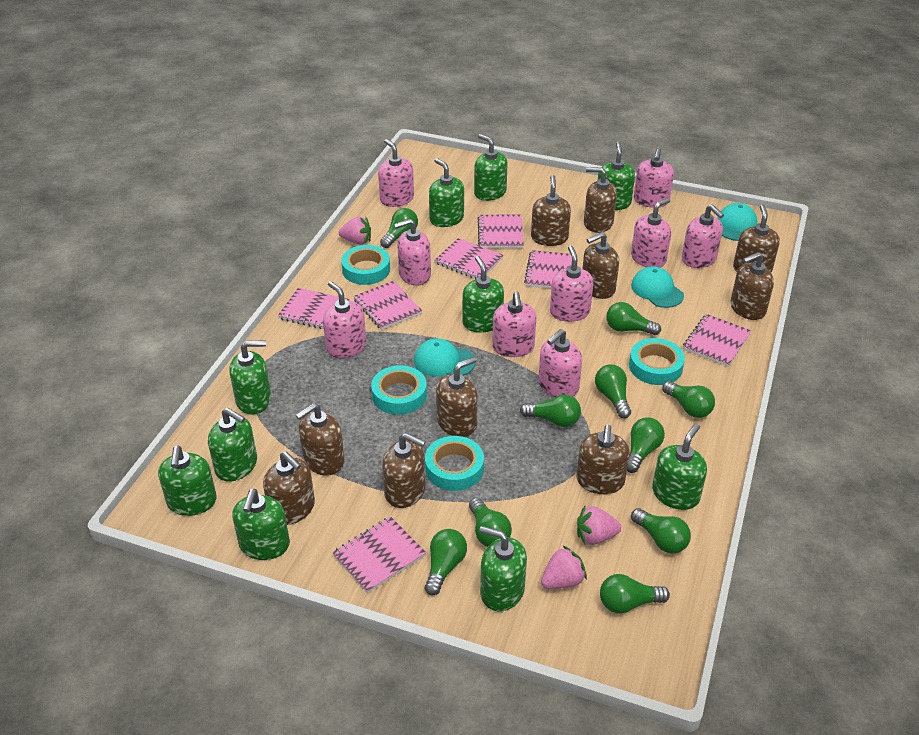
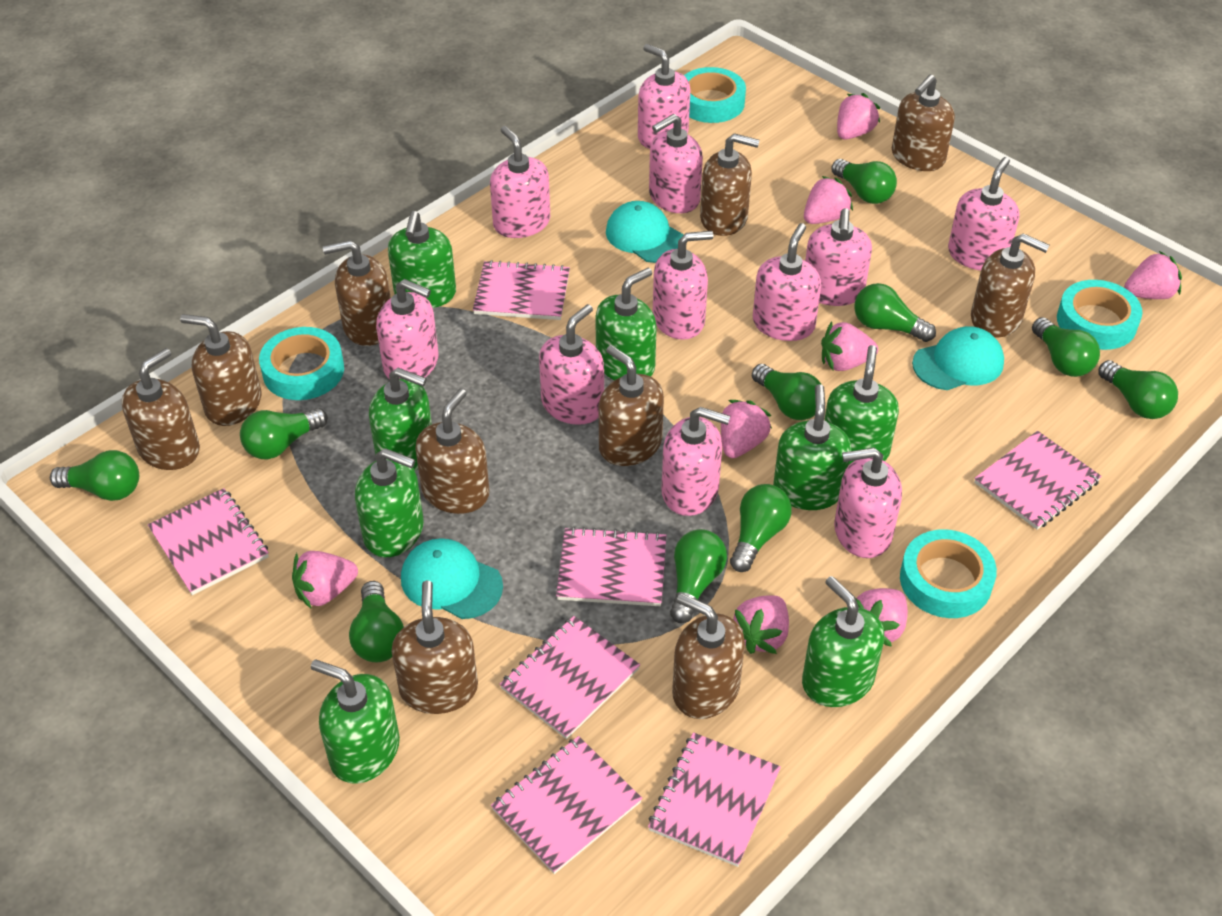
green soap dispenser: 10 -> 8
pink soap dispenser: 9 -> 11
pink strawberry: 3 -> 8

